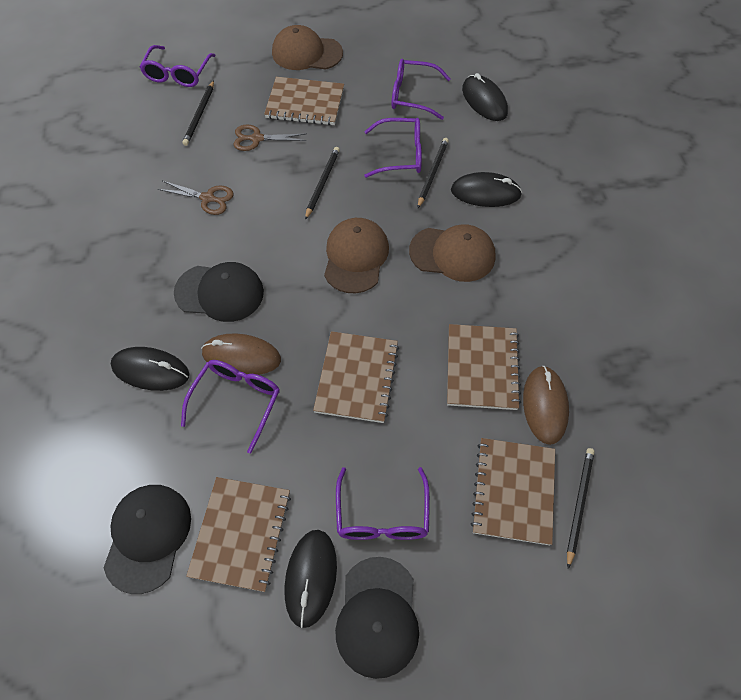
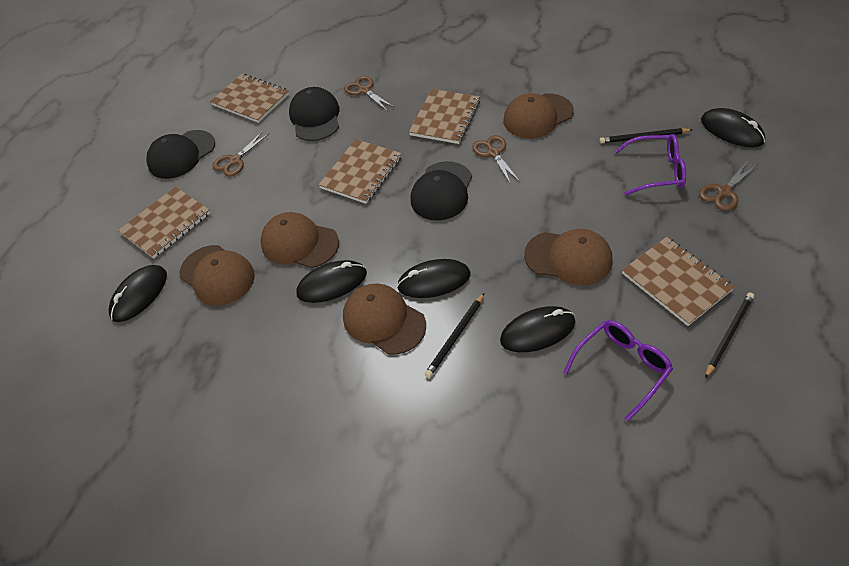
black mouse: 4 -> 5
black pencil: 4 -> 3
brown cap: 3 -> 5
brown mouse: 2 -> 0
brown scissors: 2 -> 4
purple glasses: 5 -> 2

